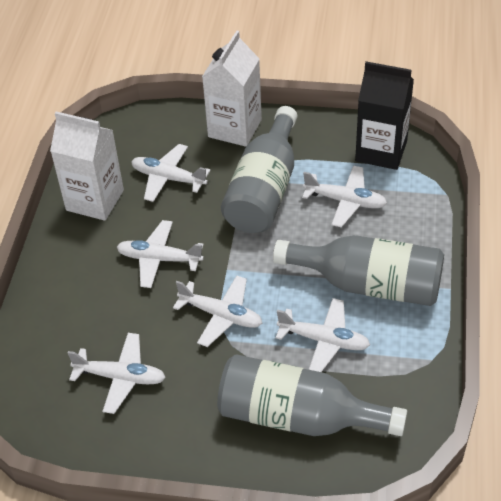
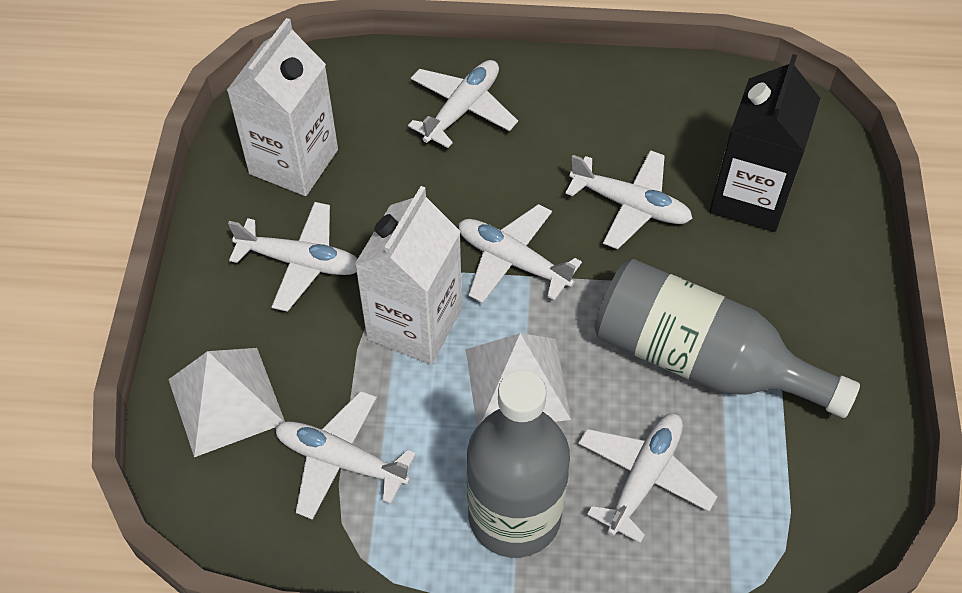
grey bottle: 3 -> 2
white pyramid: 0 -> 2

